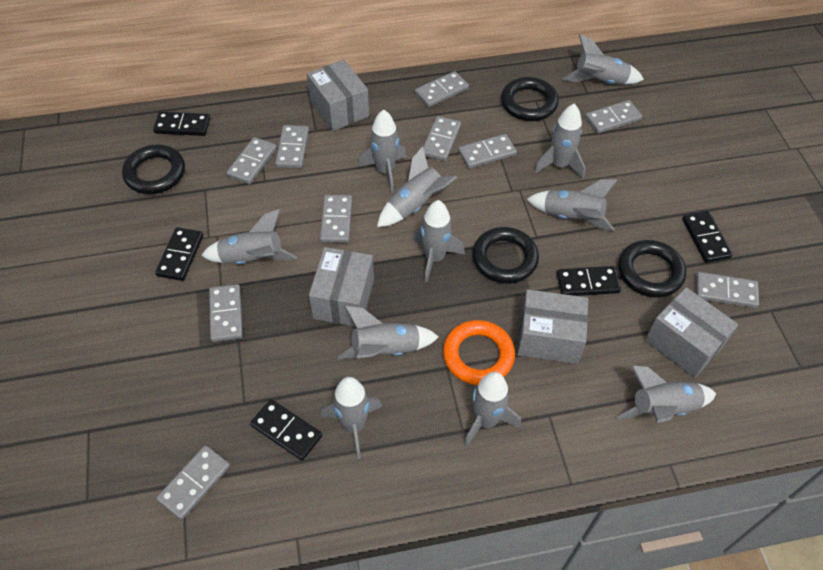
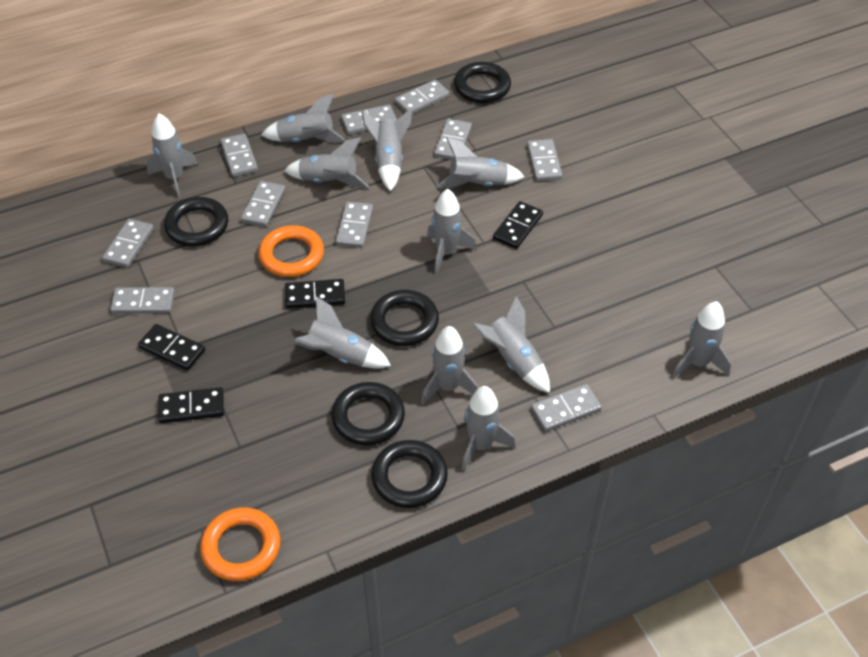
black domino: 5 -> 4
black ring: 4 -> 5
grey box: 4 -> 0
orange ring: 1 -> 2

